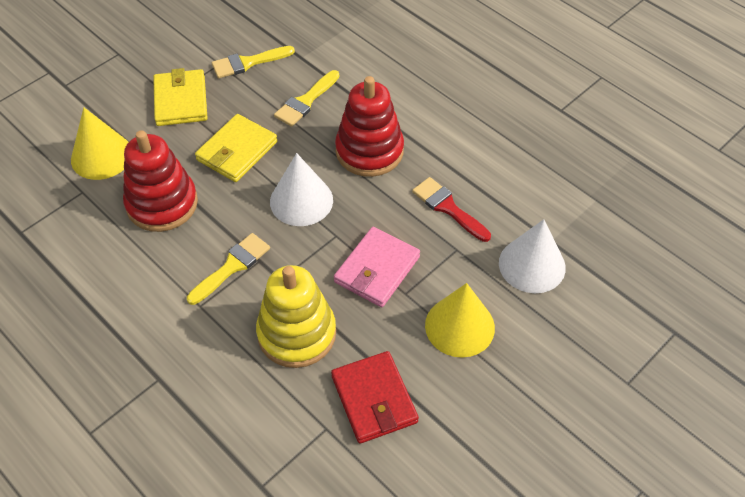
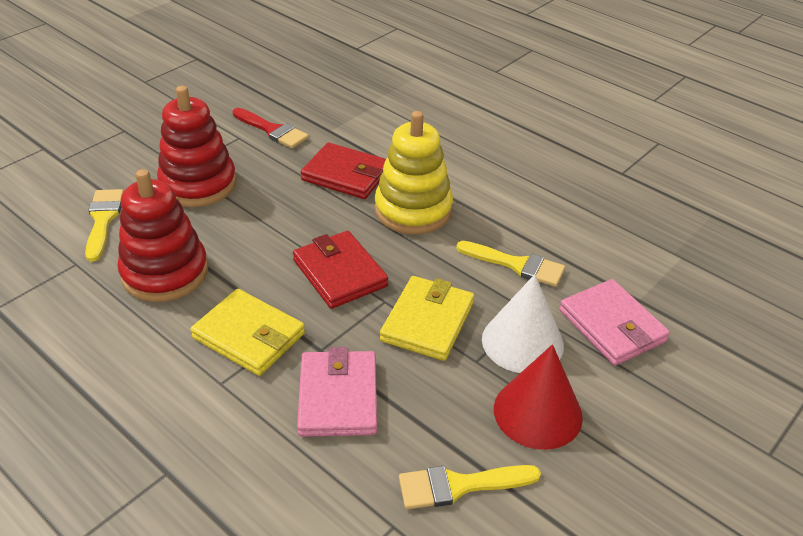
pink wallet: 1 -> 2
red cone: 0 -> 1
red wallet: 1 -> 2
white cone: 2 -> 1
yellow cone: 2 -> 0

